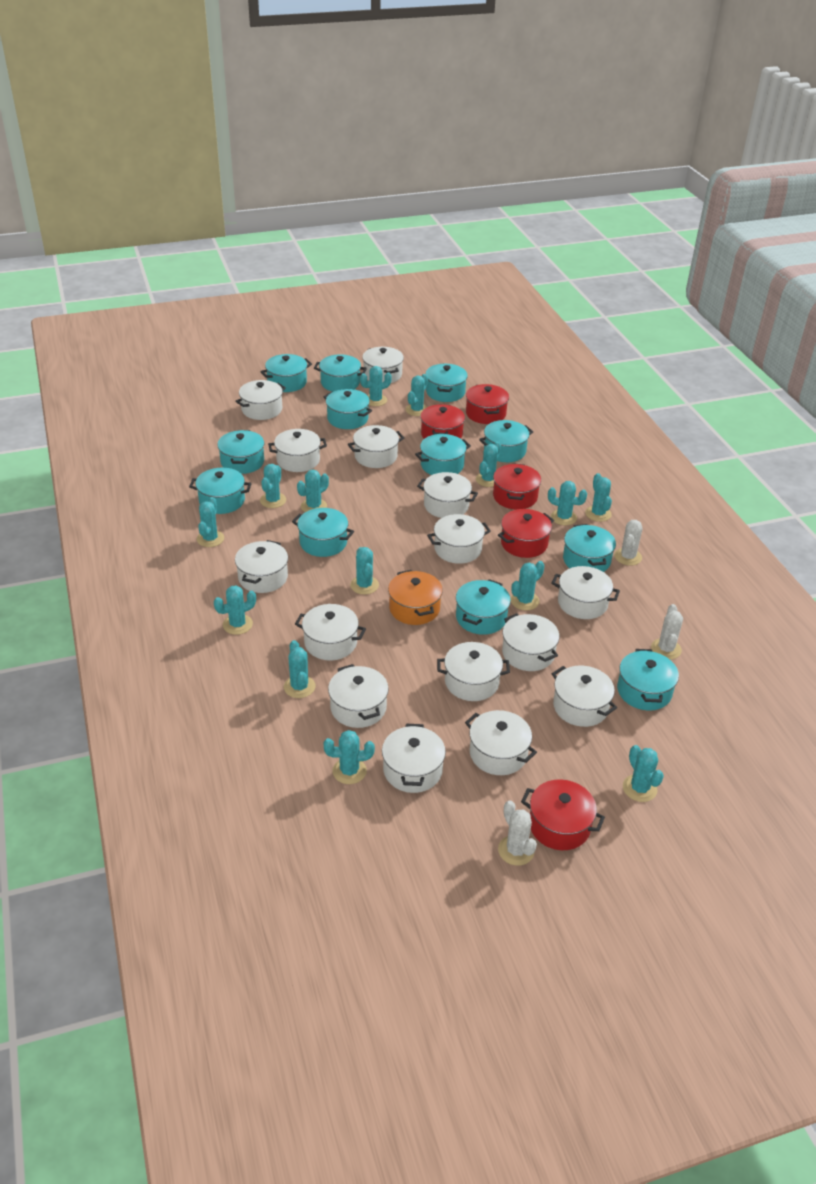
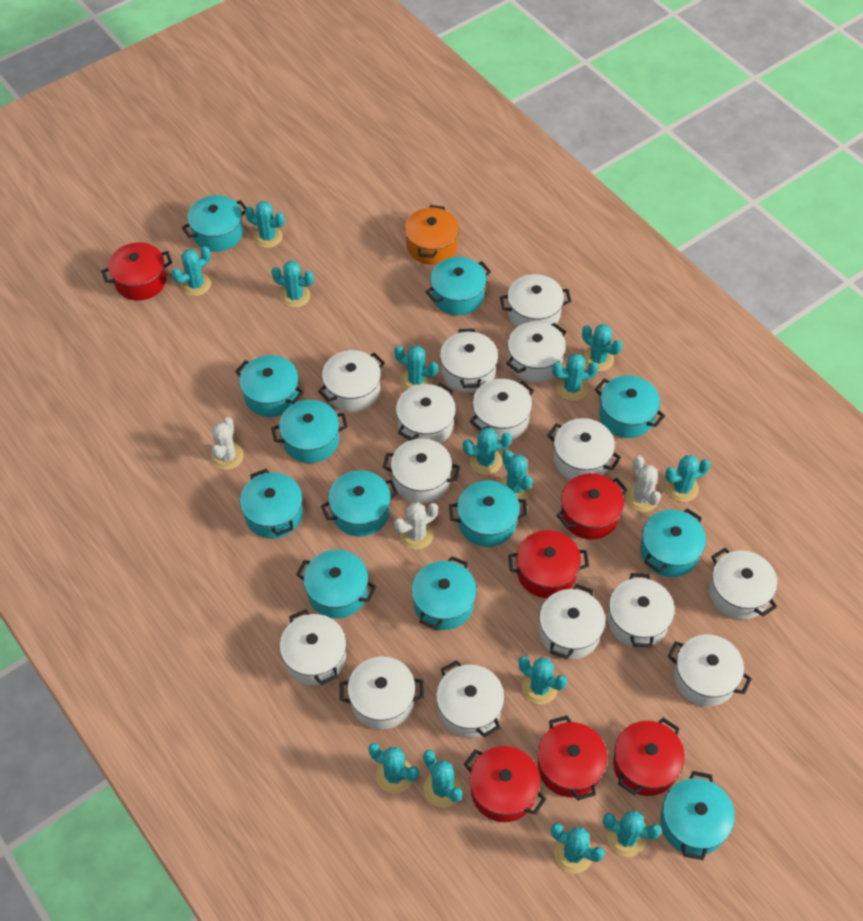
red pot: 5 -> 6

